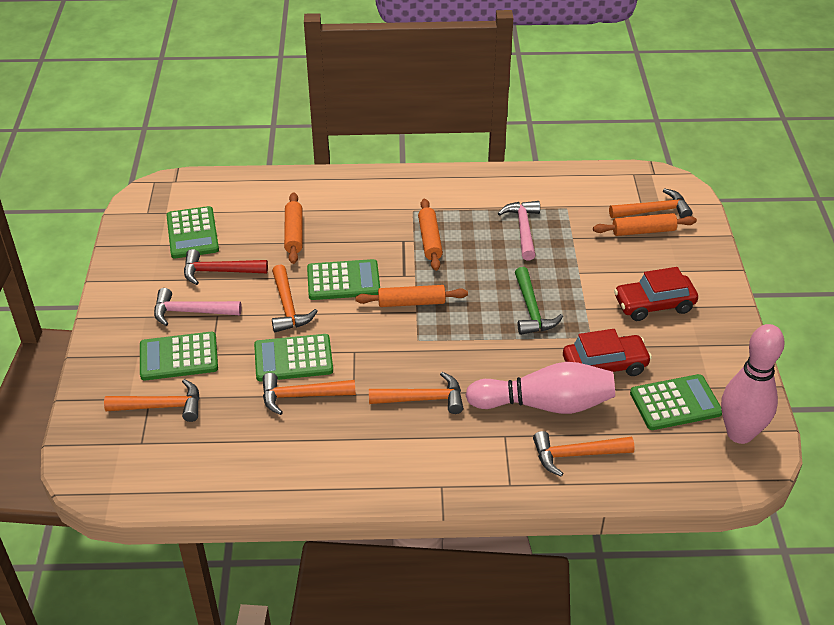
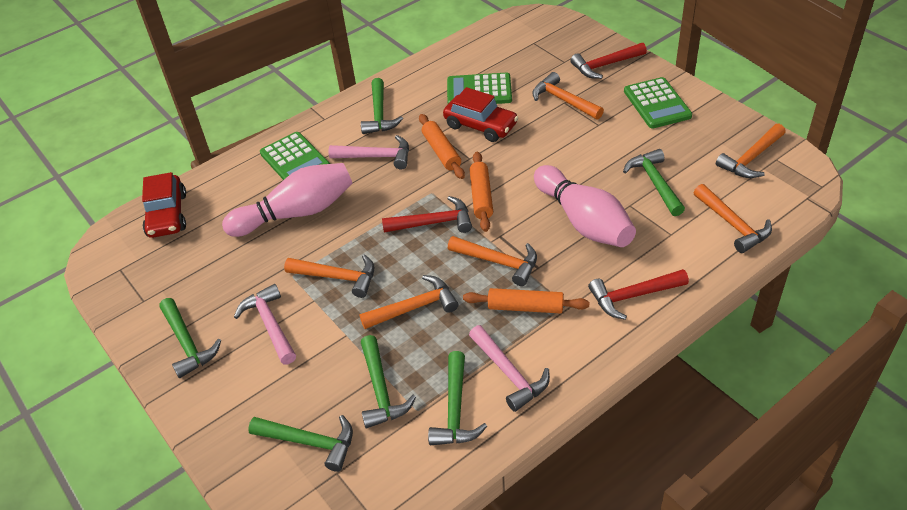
green calculator: 5 -> 3
green hammer: 1 -> 6
orange rolling pin: 4 -> 3
pink hammer: 2 -> 3
red hammer: 1 -> 3

